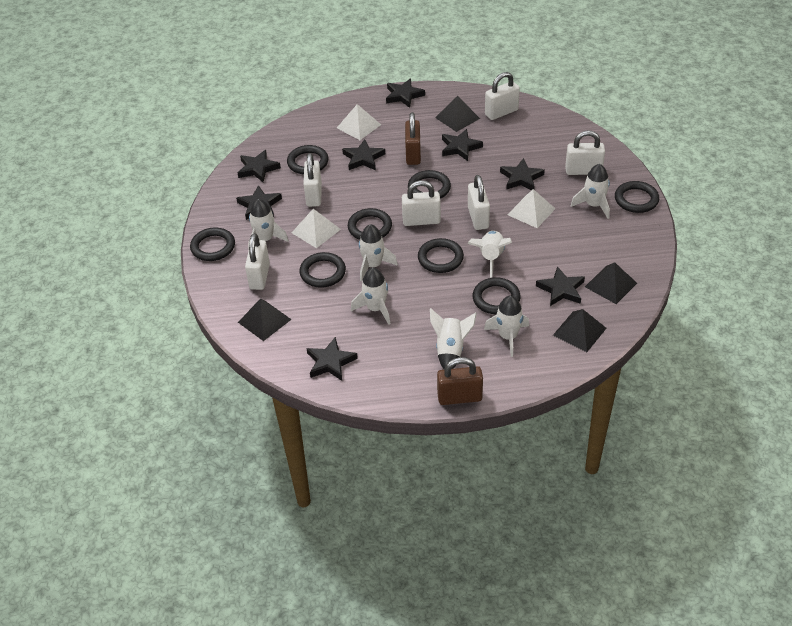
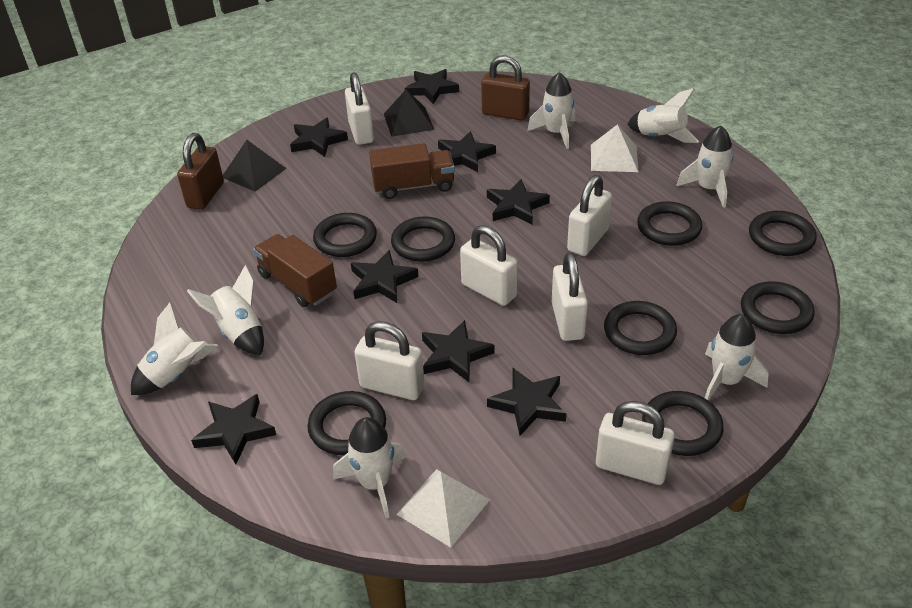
black pyramid: 4 -> 2
brown truck: 0 -> 2
white pyramid: 3 -> 2

